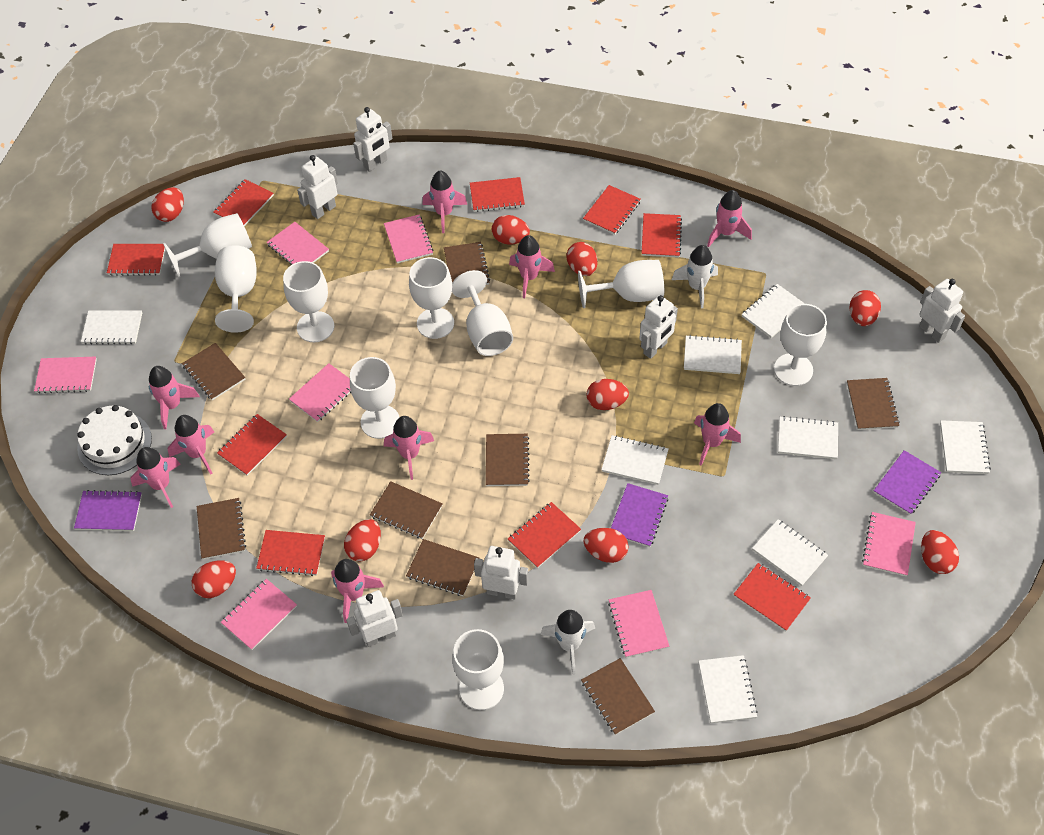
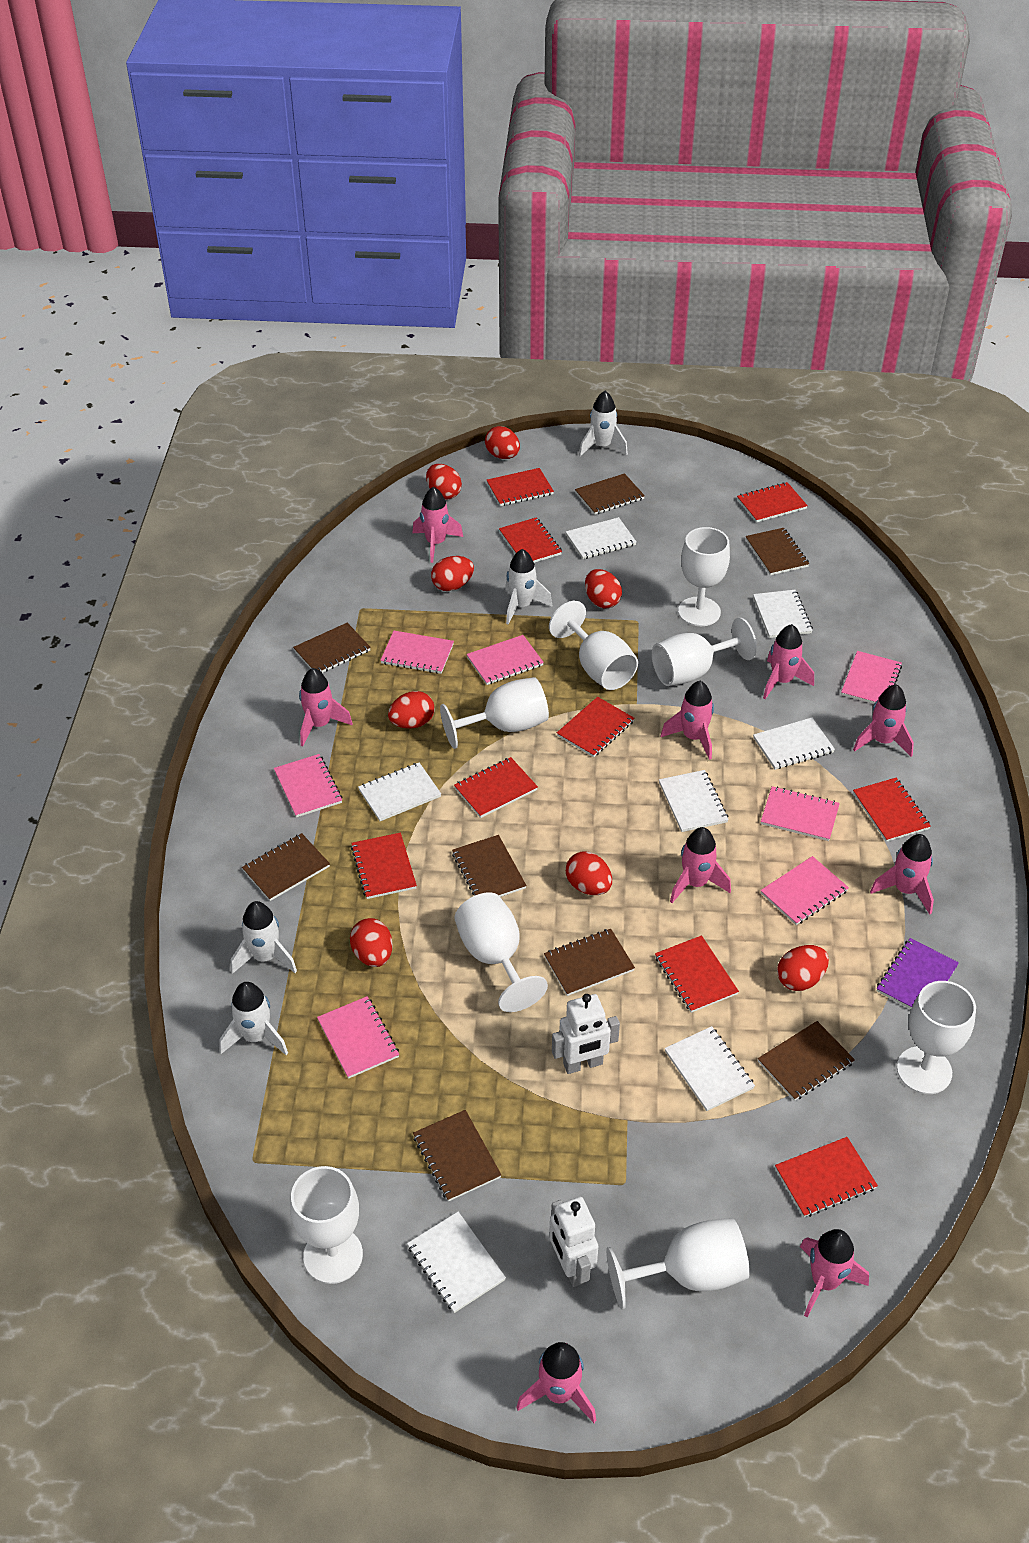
purple notebook: 3 -> 1
red egg: 9 -> 8
white cake: 1 -> 0
white goblet: 9 -> 8
white notebook: 8 -> 7
white robot: 6 -> 2
white rocket: 2 -> 4

